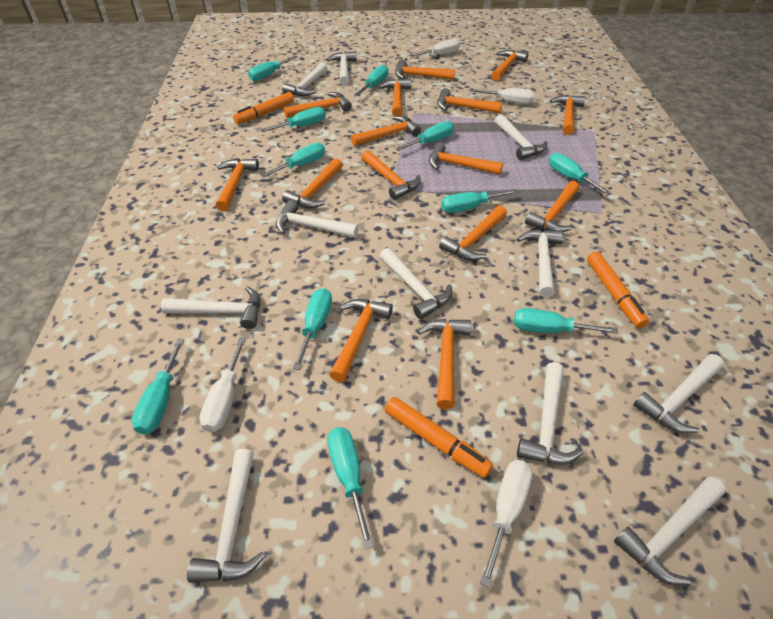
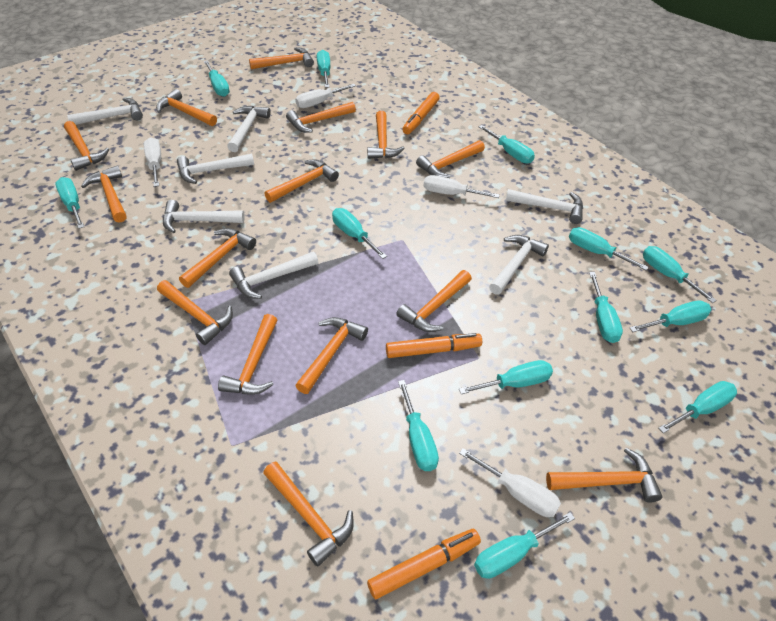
turquoise screwdriver: 11 -> 13
white hammer: 11 -> 7

